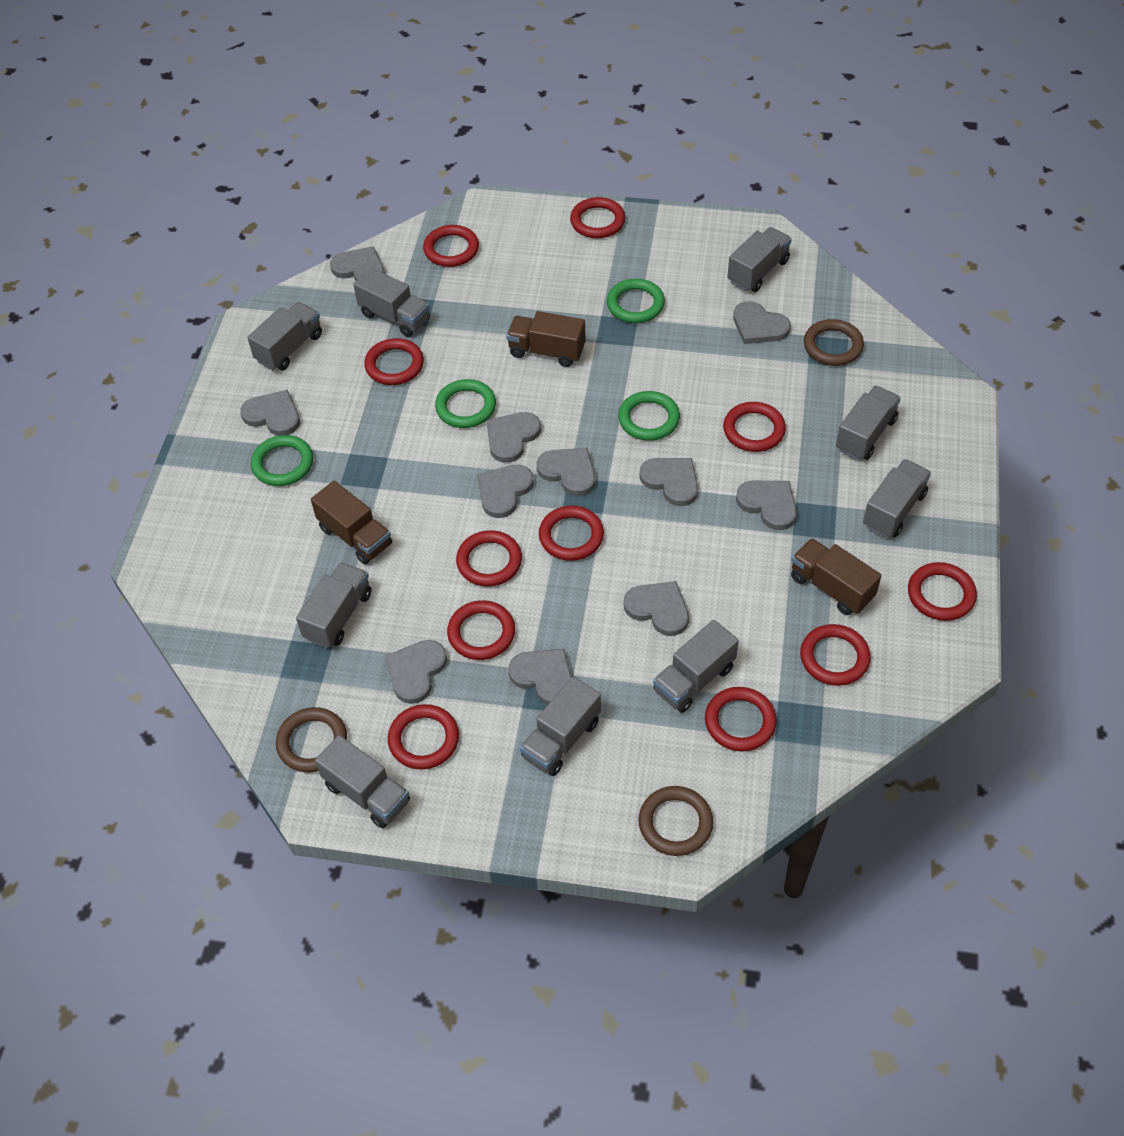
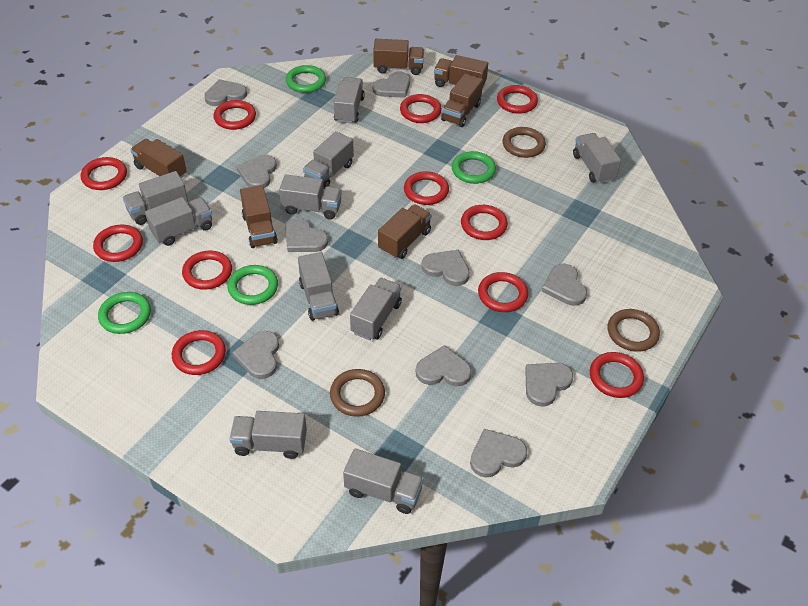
brown truck: 3 -> 6
grey heart: 11 -> 10
grey truck: 9 -> 10

